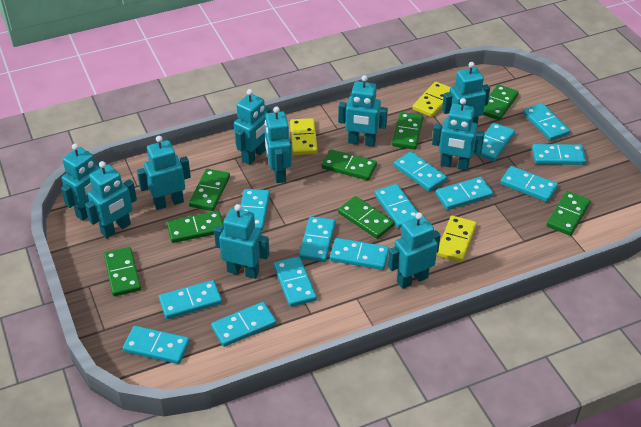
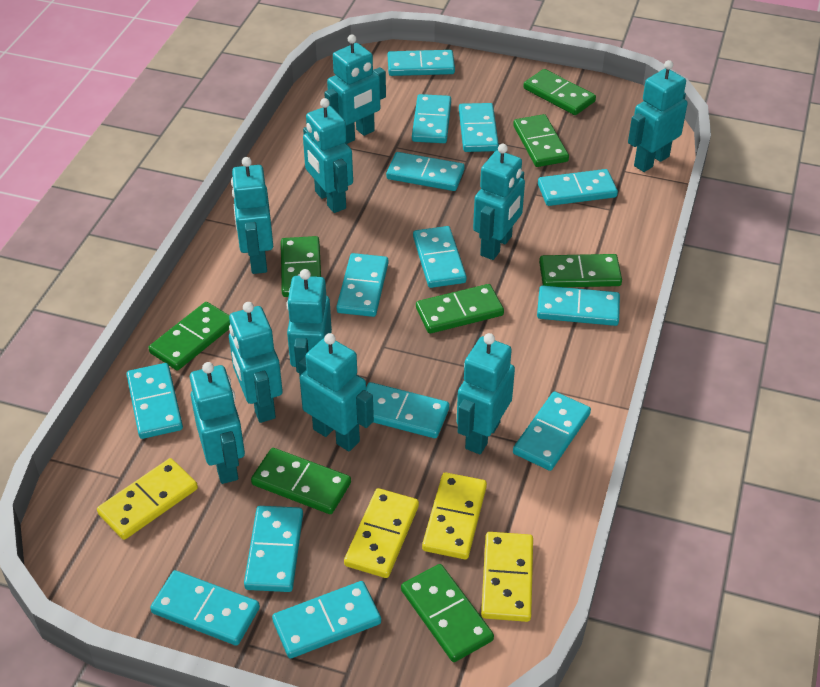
yellow domino: 3 -> 4

